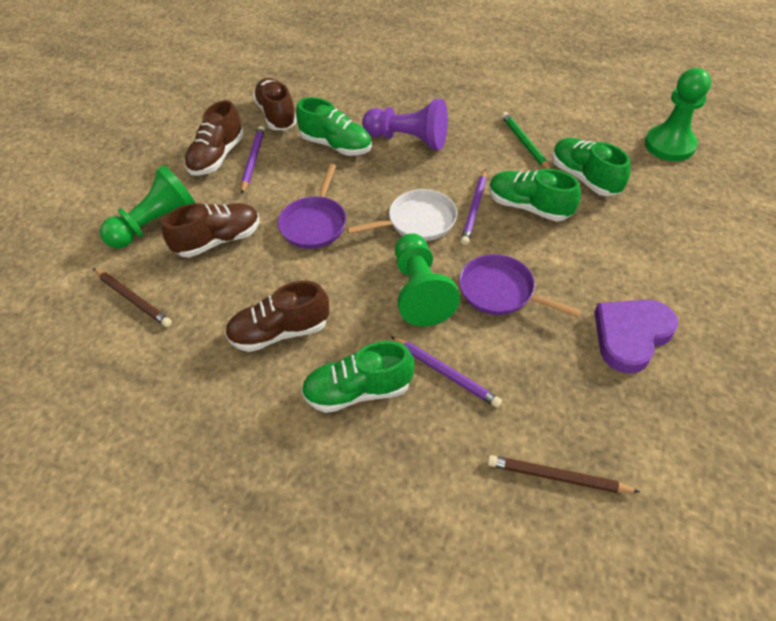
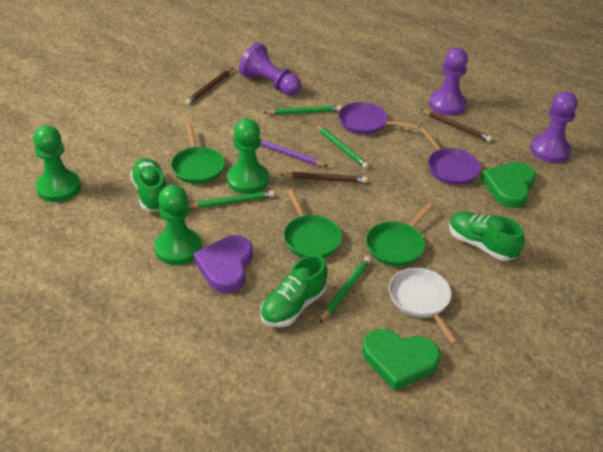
brown pencil: 2 -> 3
brown shoe: 4 -> 0
green heart: 0 -> 2
green pan: 0 -> 3
green pencil: 1 -> 4
green shoe: 4 -> 3
purple pawn: 1 -> 3
purple pencil: 3 -> 1

